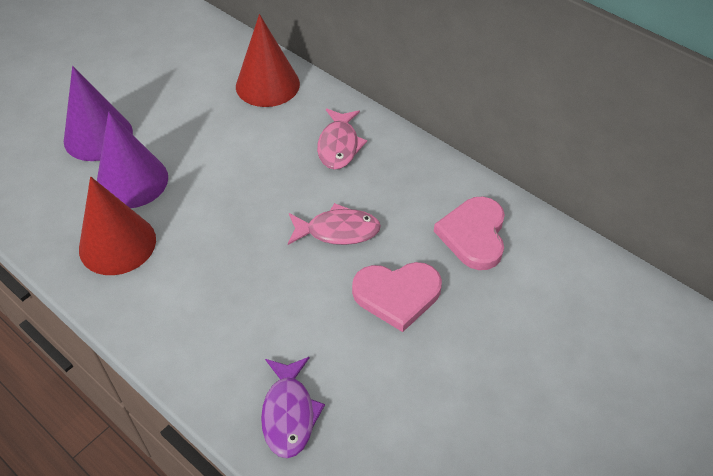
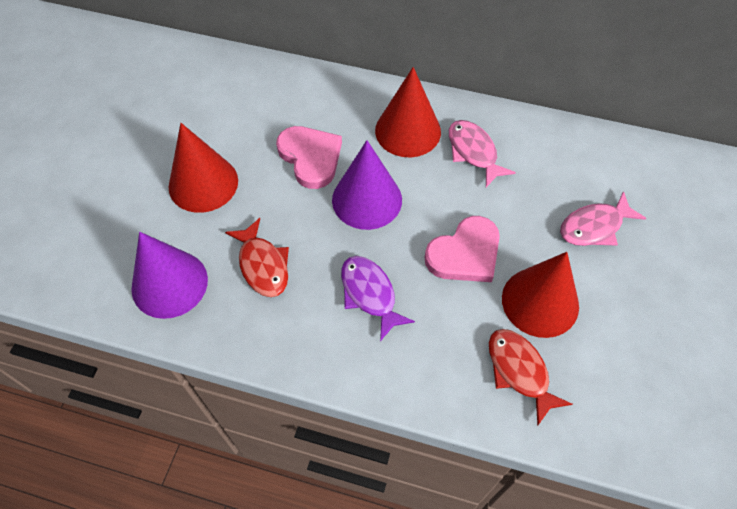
red cone: 2 -> 3
red fish: 0 -> 2

